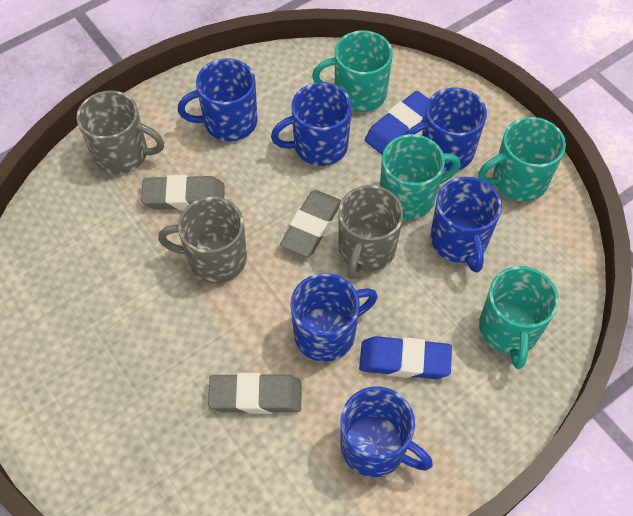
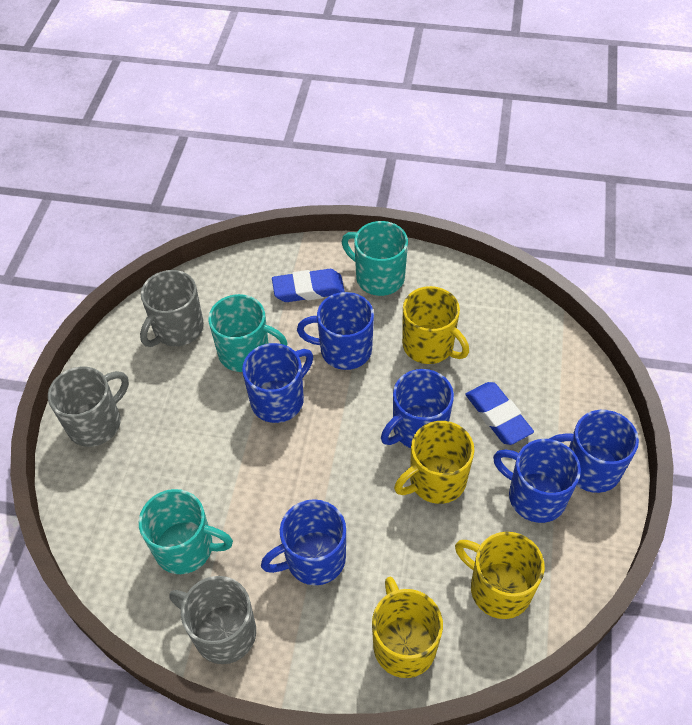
grey eraser: 3 -> 0
turquoise mug: 4 -> 3
yellow mug: 0 -> 4

